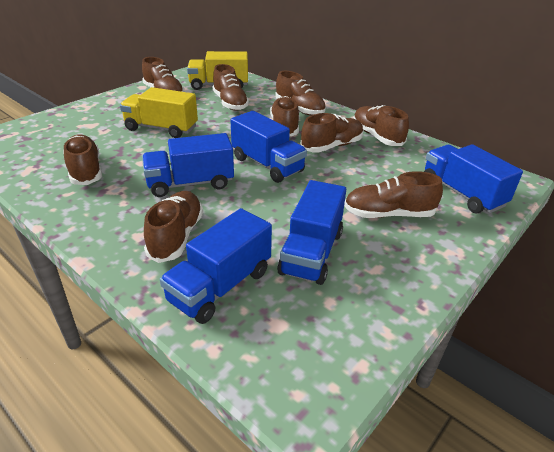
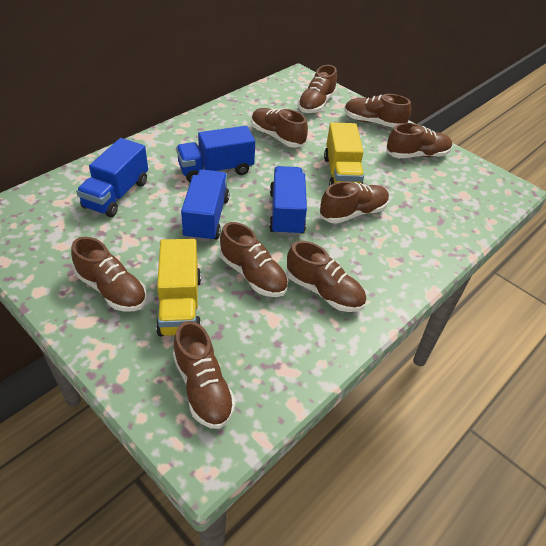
blue truck: 5 -> 4

